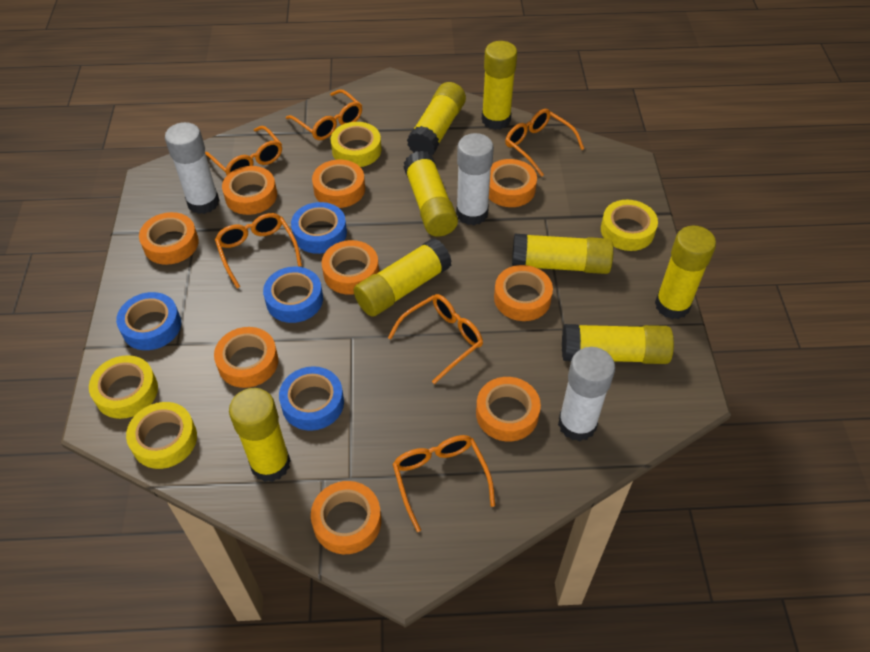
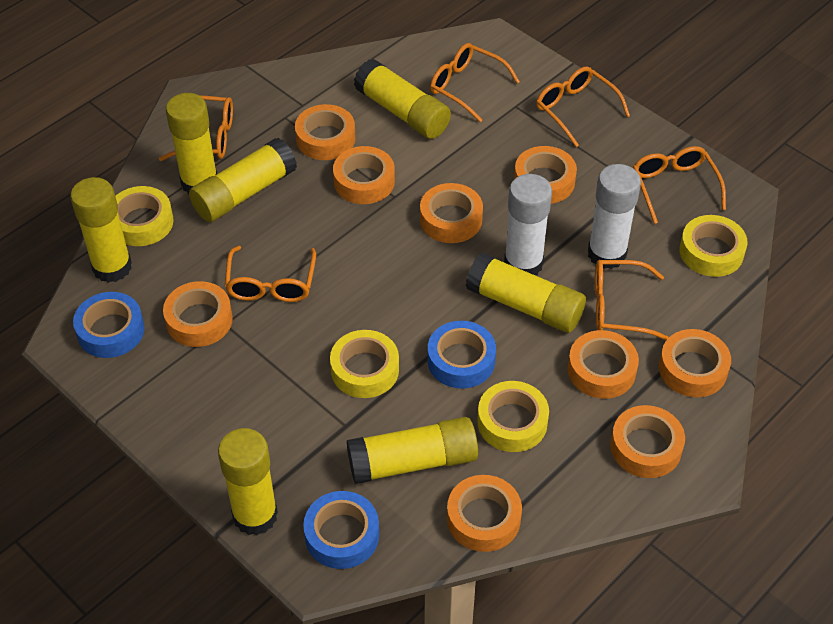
blue tape: 4 -> 3
white glue stick: 3 -> 2
yellow glue stick: 8 -> 7

